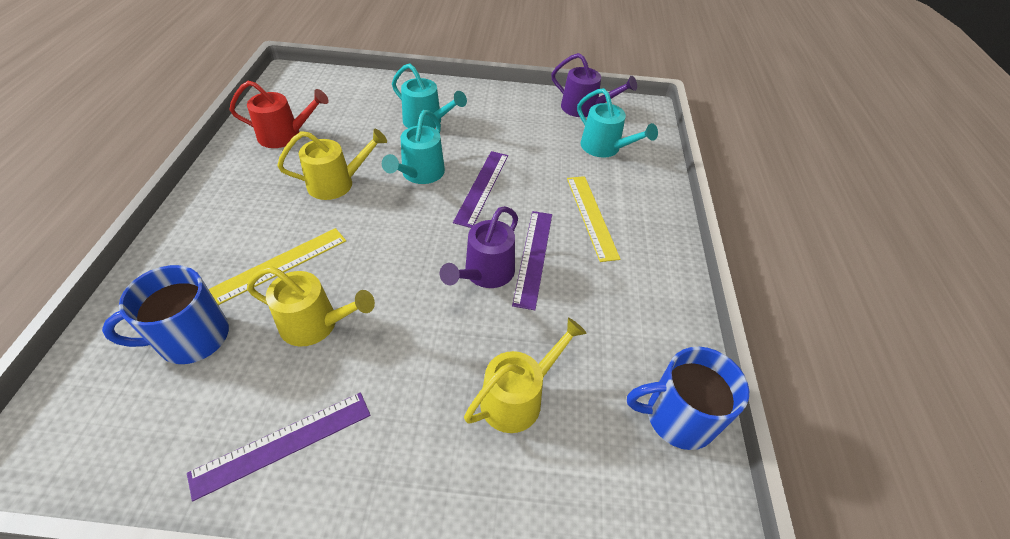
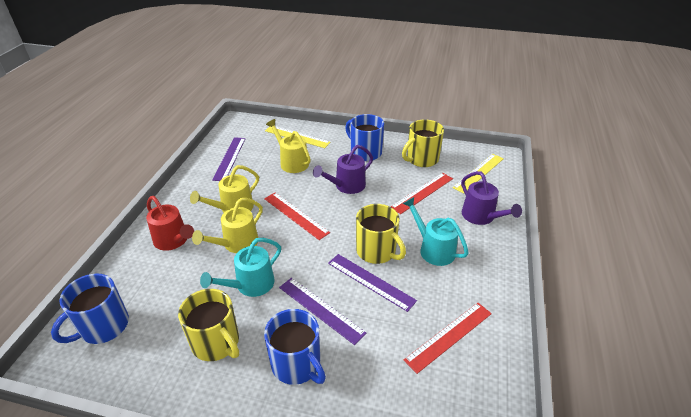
blue mug: 2 -> 3
red ruler: 0 -> 3
turquoise watering can: 3 -> 2
yellow mug: 0 -> 3

